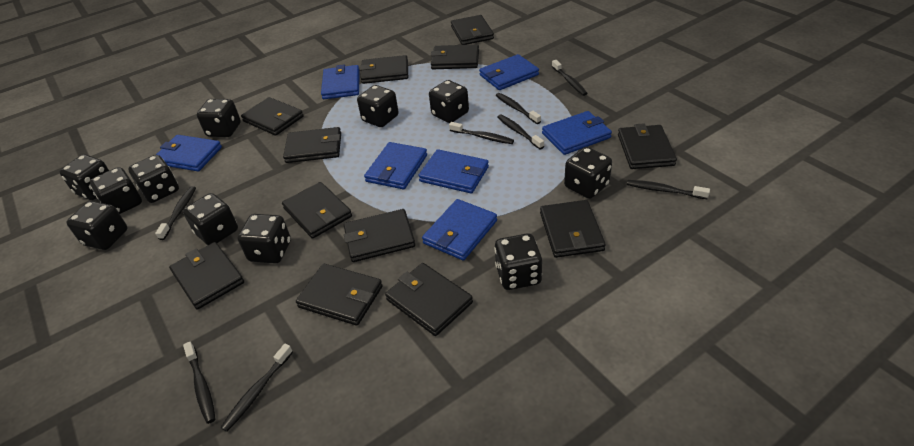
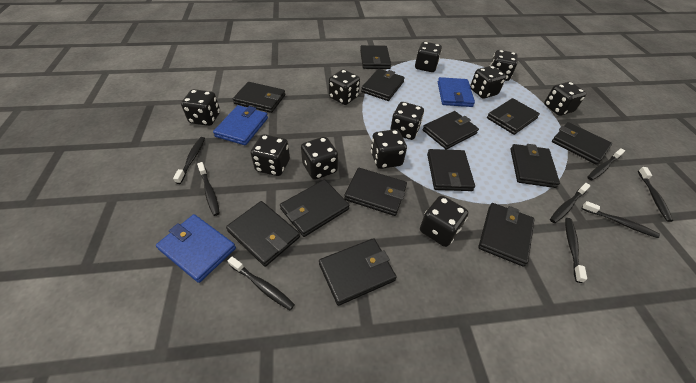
black wallet: 12 -> 13
blue wallet: 7 -> 3

